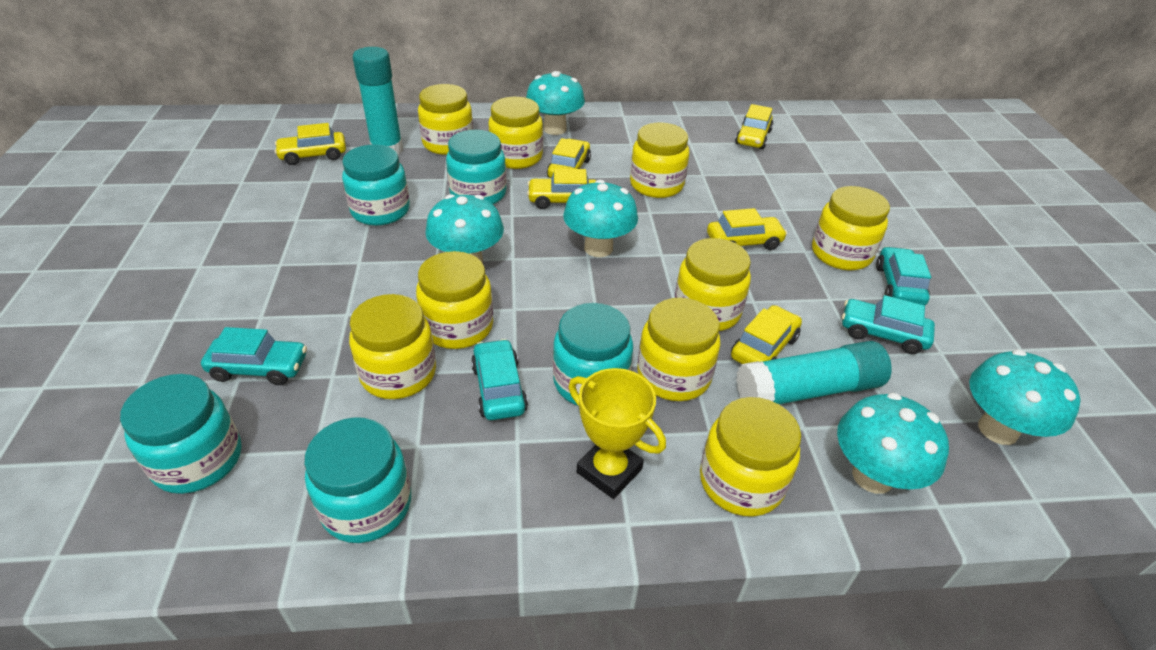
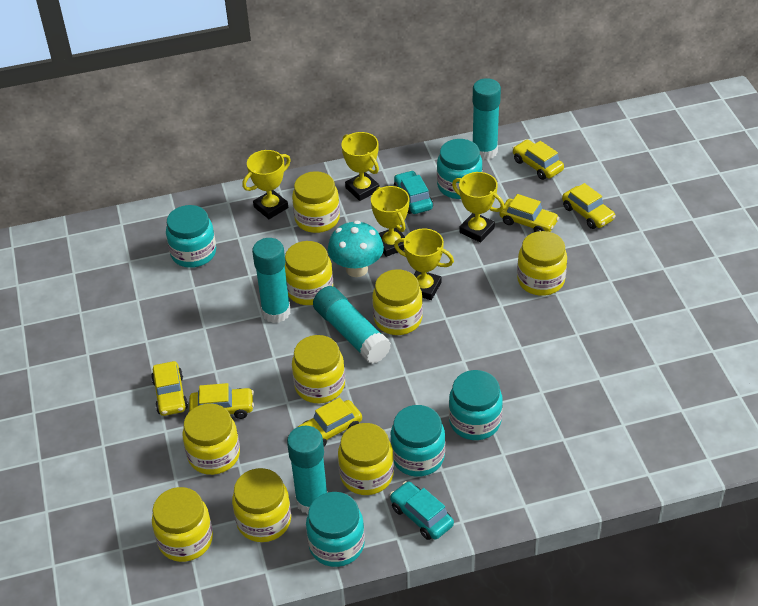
turquoise car: 4 -> 2
turquoise glue stick: 2 -> 4
turquoise mushroom: 5 -> 1
yellow trophy: 1 -> 5

